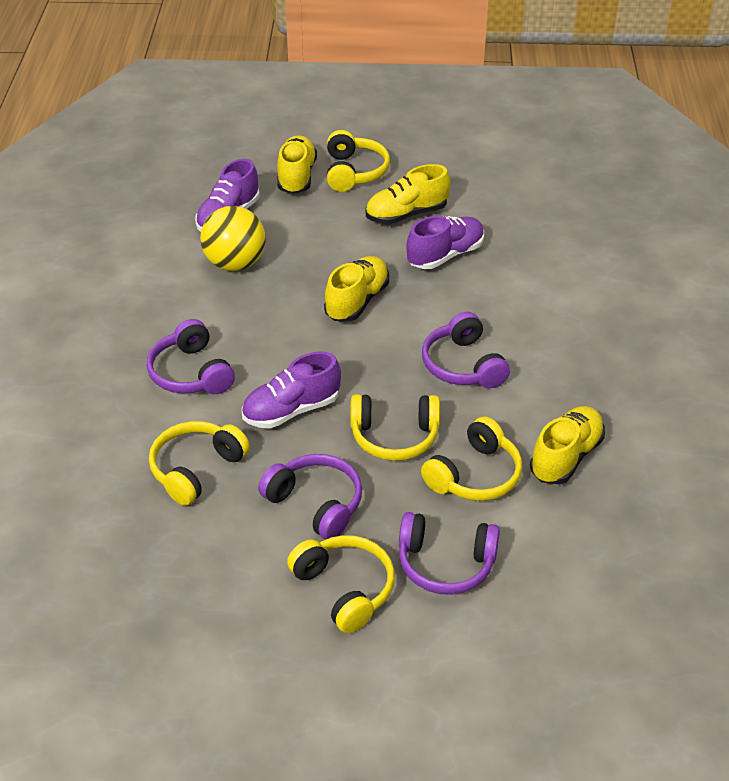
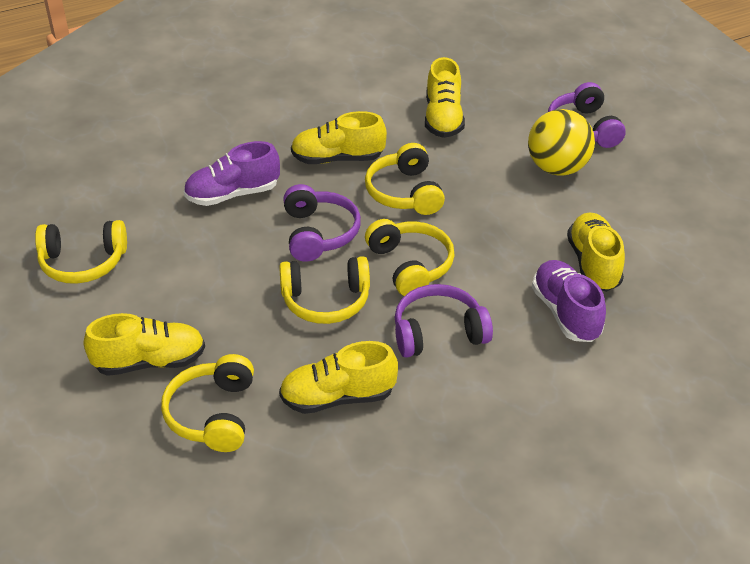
purple headphones: 4 -> 3
purple shoe: 3 -> 2
yellow shoe: 4 -> 5

